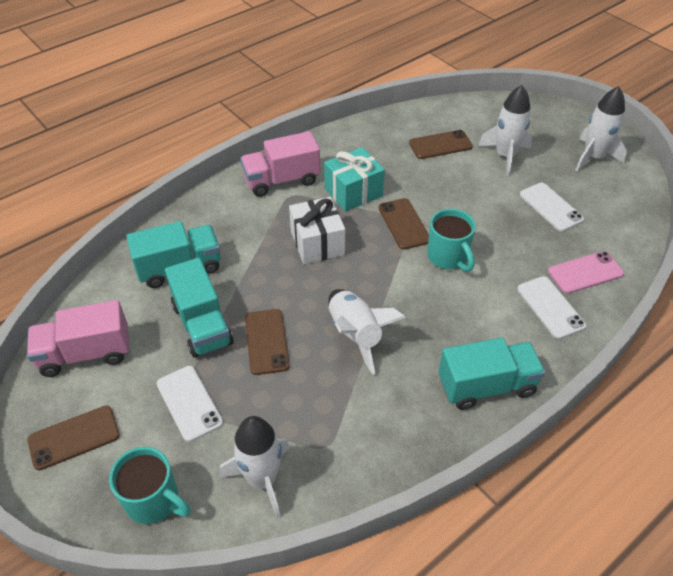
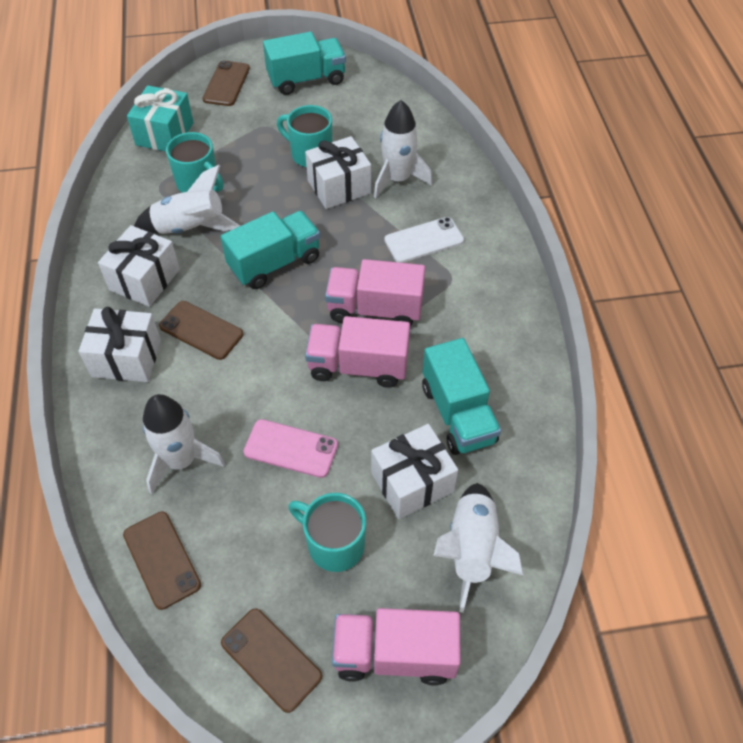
pink truck: 2 -> 3
turquoise mug: 2 -> 3
white gift: 1 -> 4
white phone: 3 -> 1

